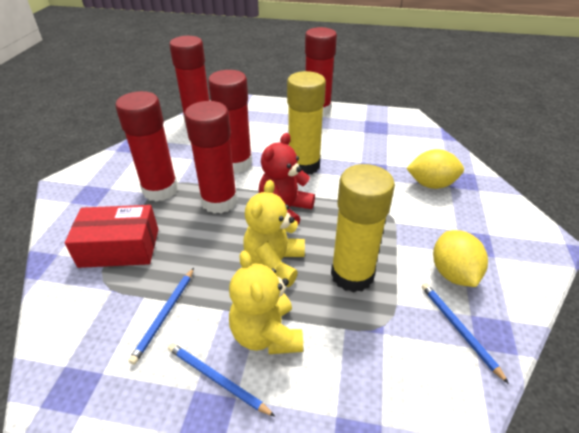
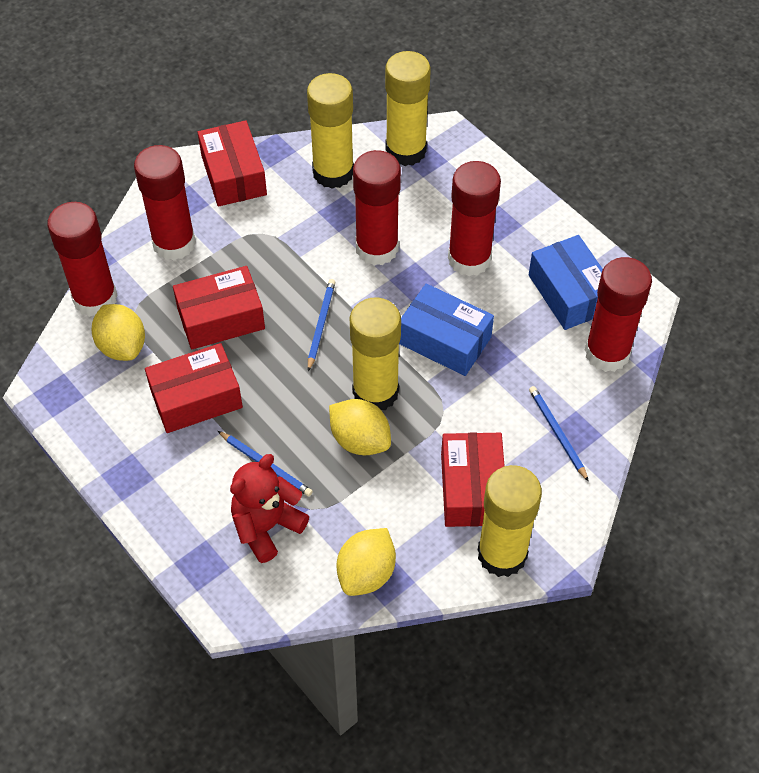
blue box: 0 -> 2
red box: 1 -> 4
yellow glue stick: 2 -> 4
yellow lemon: 2 -> 3
yellow teddy bear: 2 -> 0

